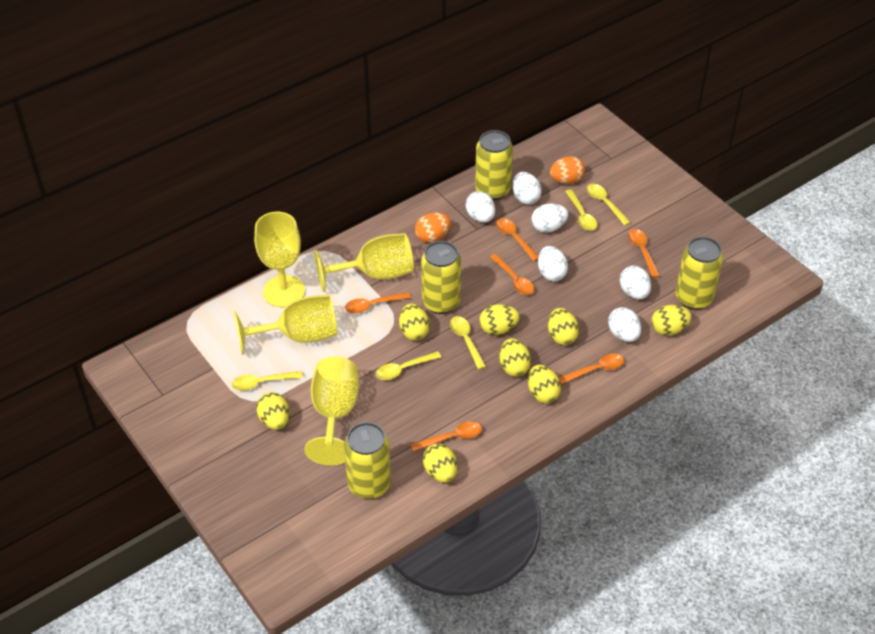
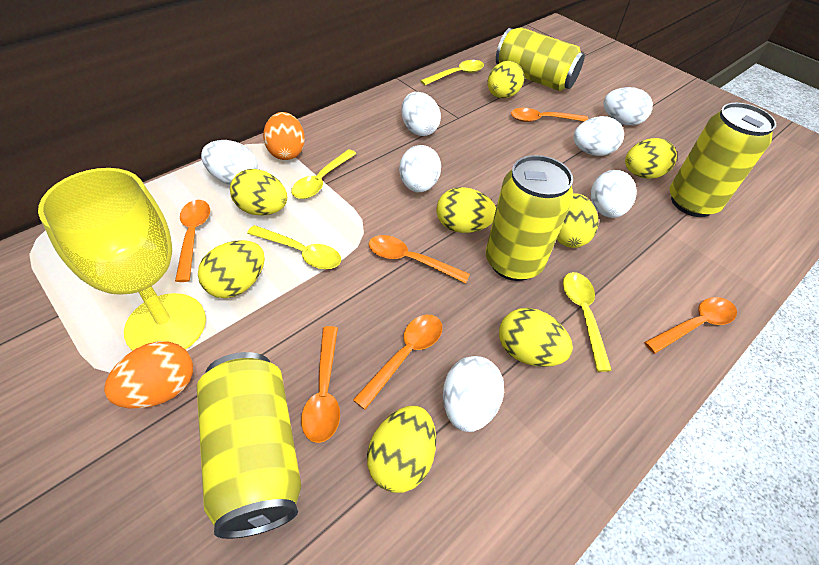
white egg: 6 -> 7
yellow goblet: 4 -> 1
yellow spoon: 5 -> 4

